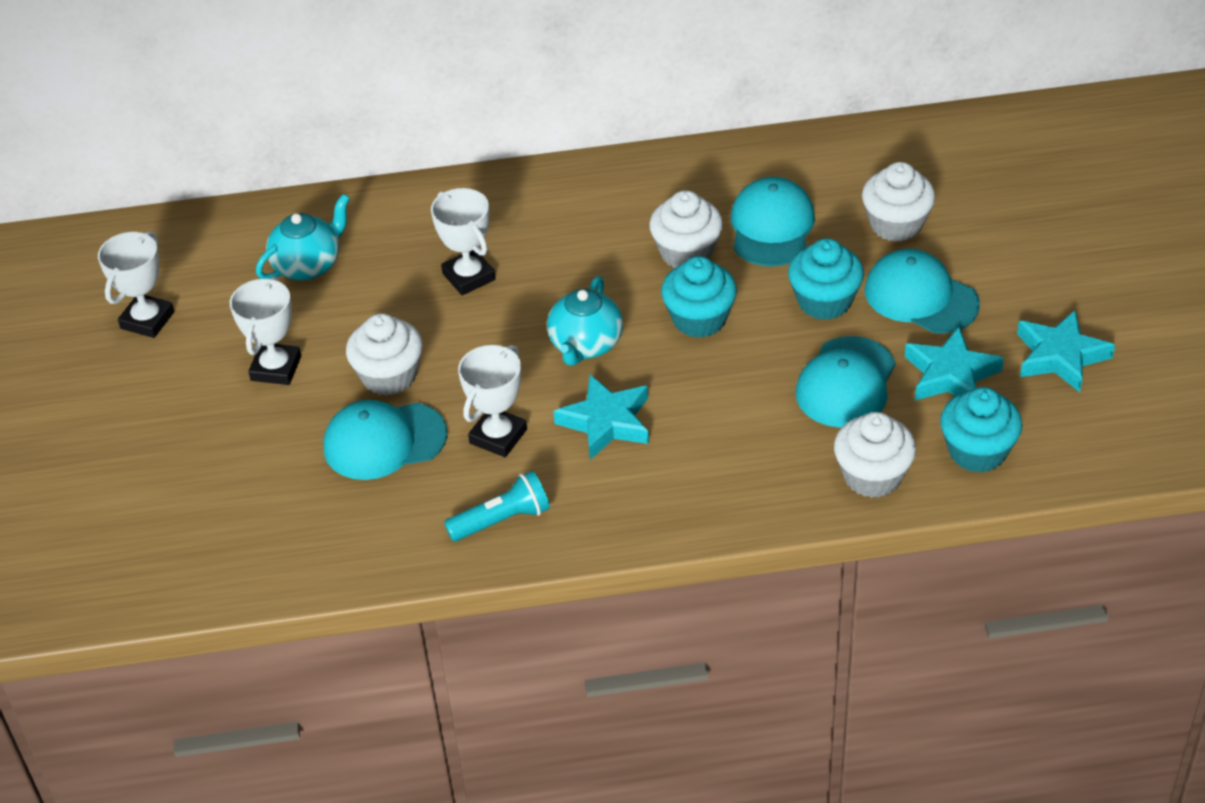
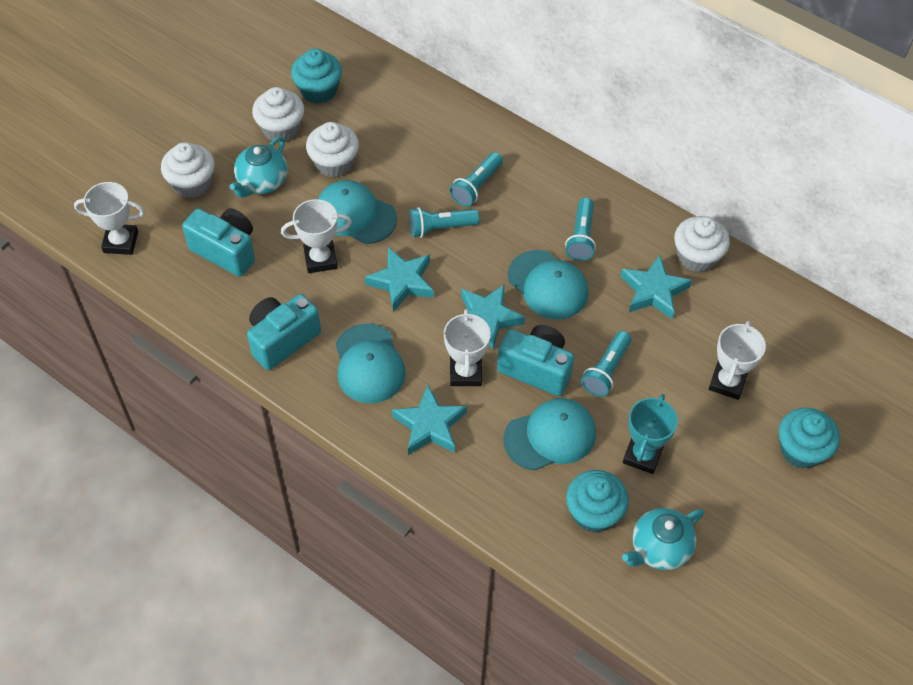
turquoise camera: 0 -> 3
turquoise flashlight: 1 -> 4
turquoise star: 3 -> 4
turquoise trophy: 0 -> 1

